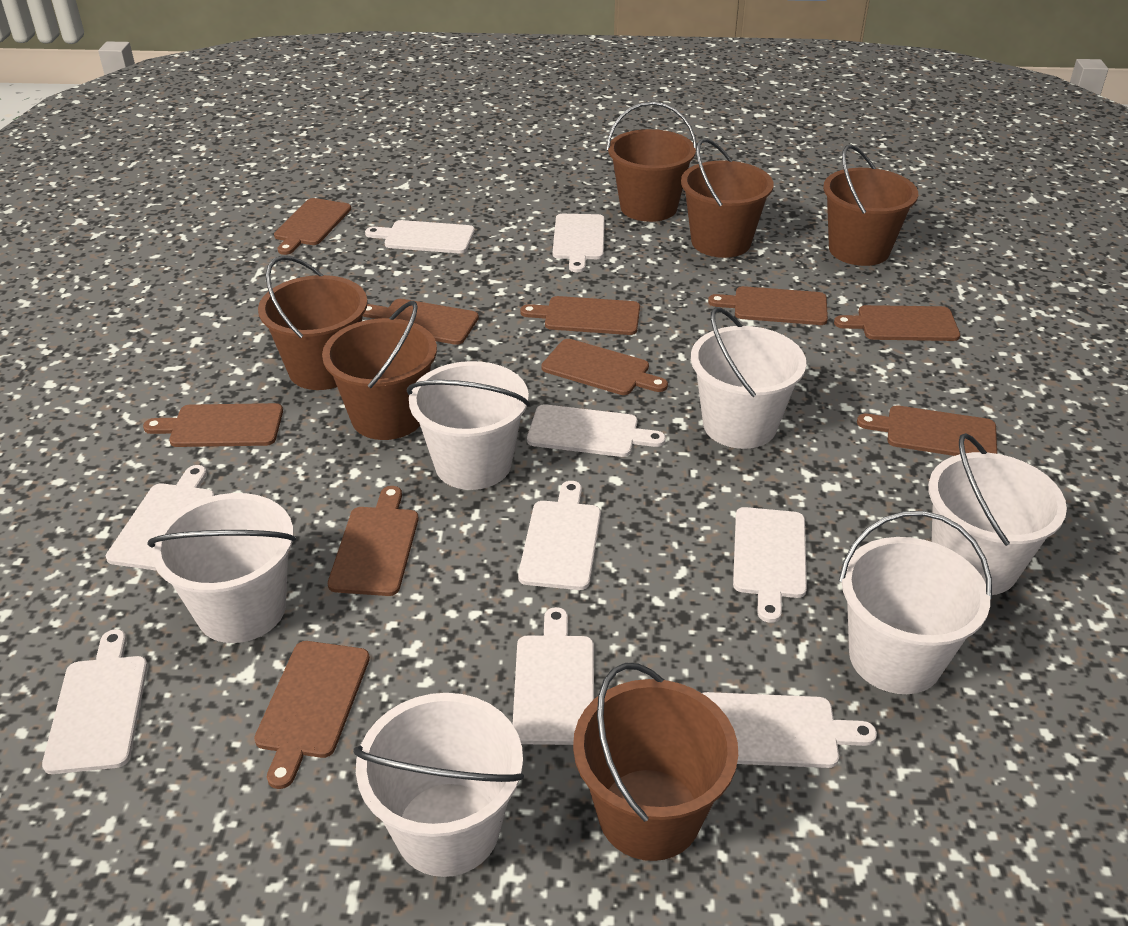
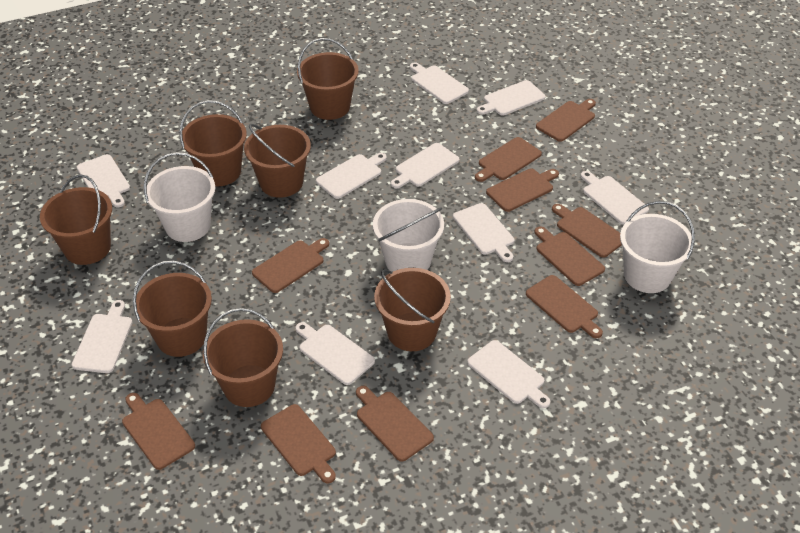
brown bucket: 6 -> 7
white bucket: 6 -> 3
white cutting board: 9 -> 10

